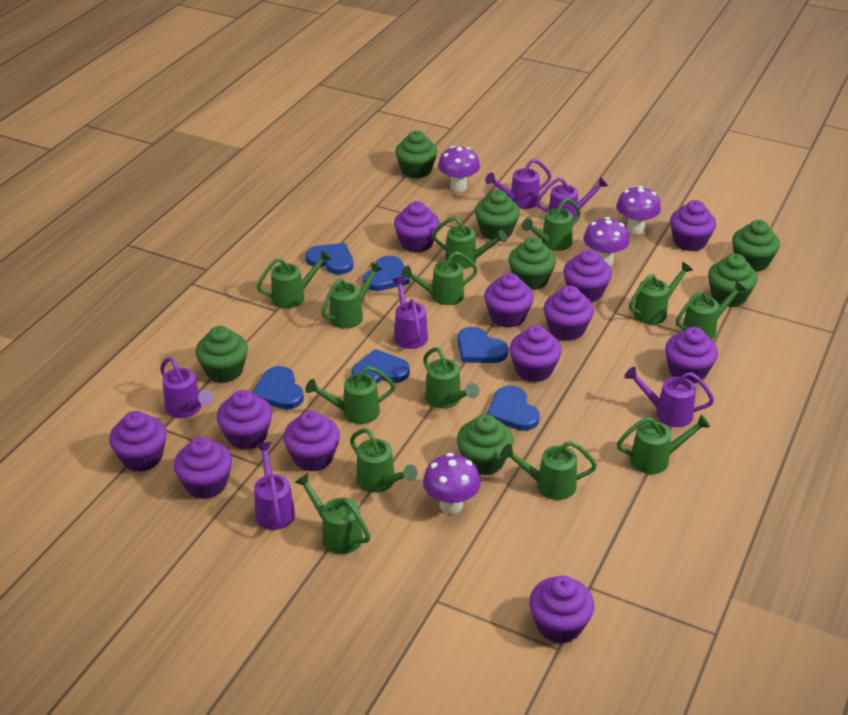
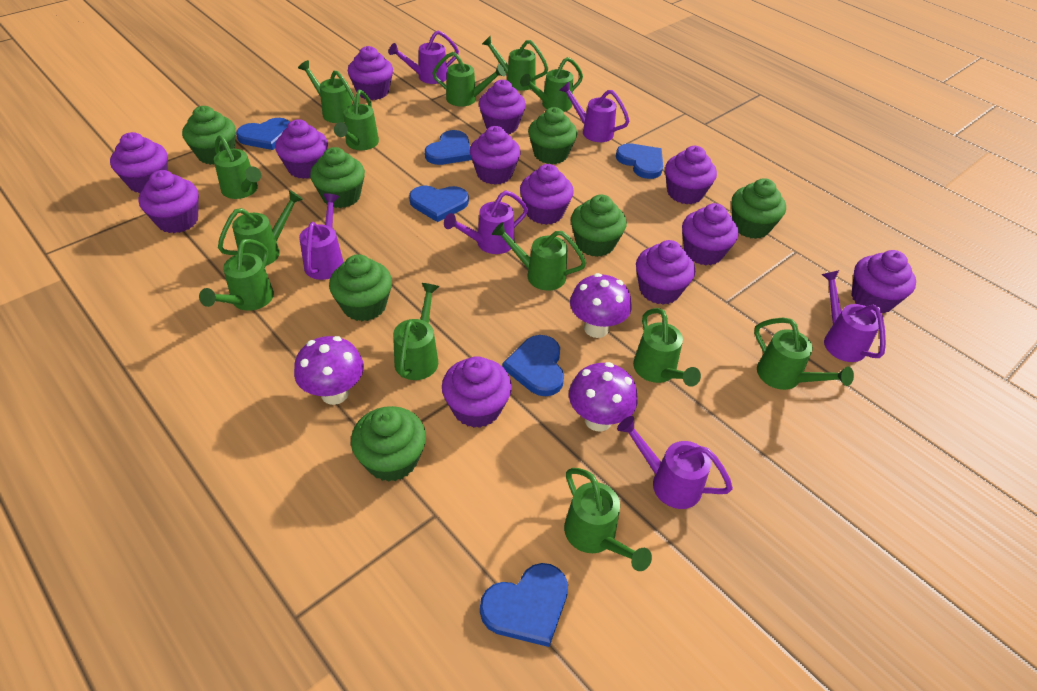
purple mushroom: 4 -> 3

